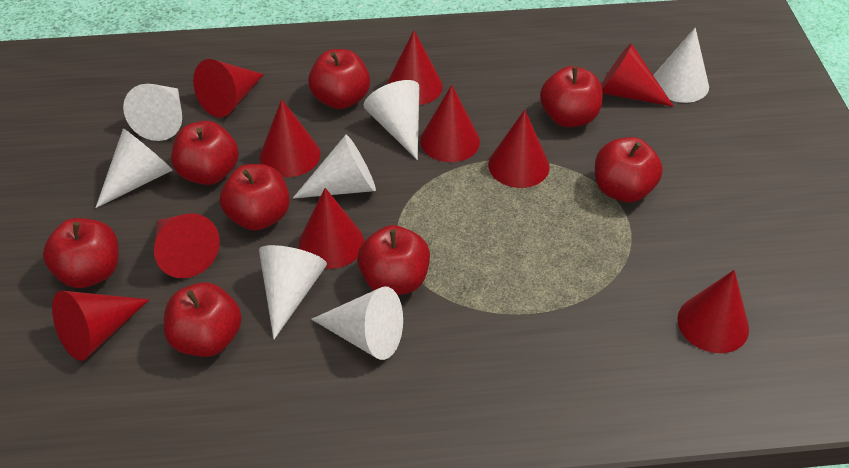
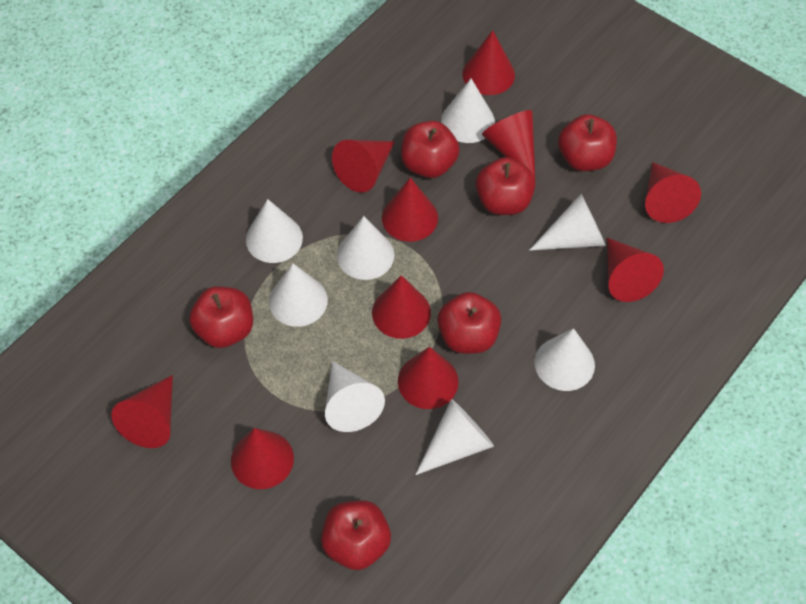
red apple: 8 -> 6
white cone: 7 -> 8

